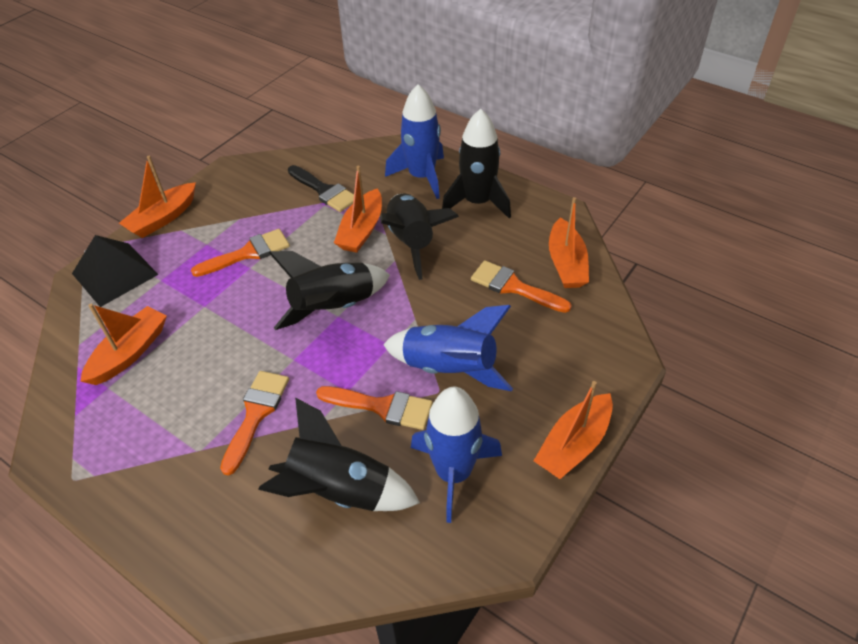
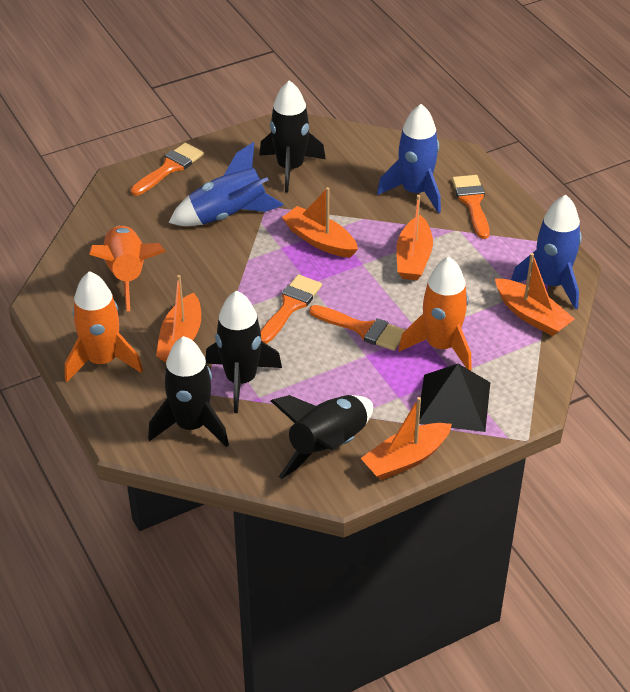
black brush: 1 -> 0
orange rocket: 0 -> 3

